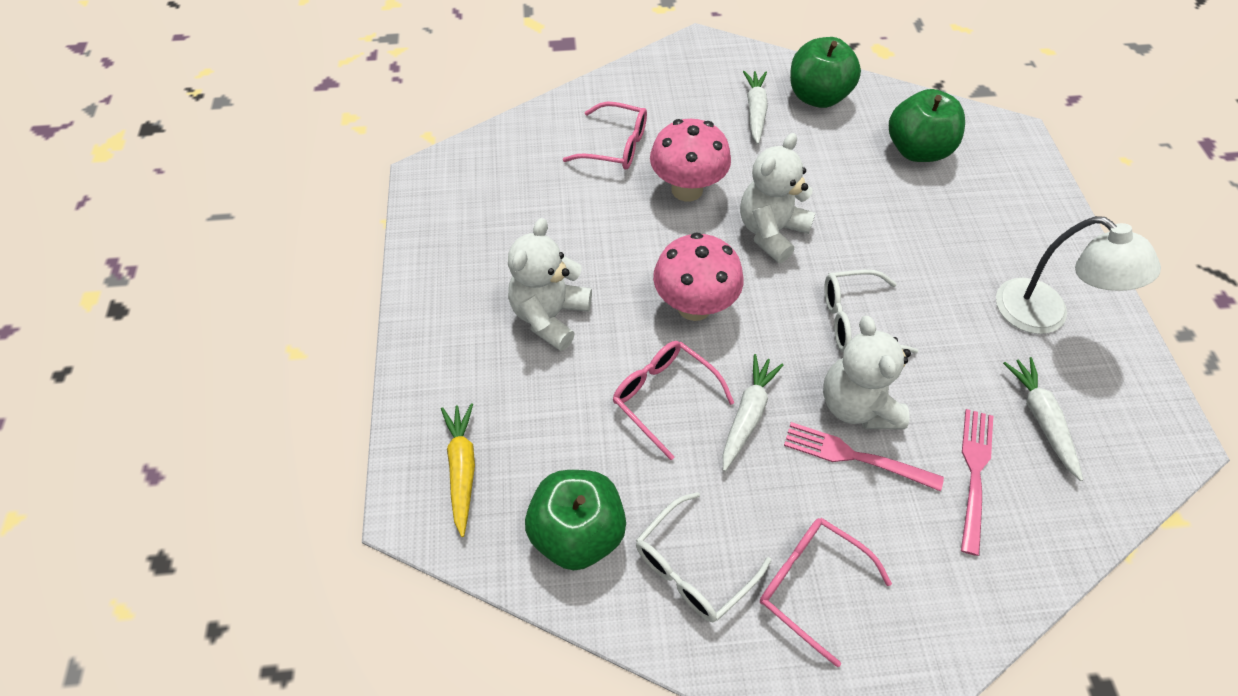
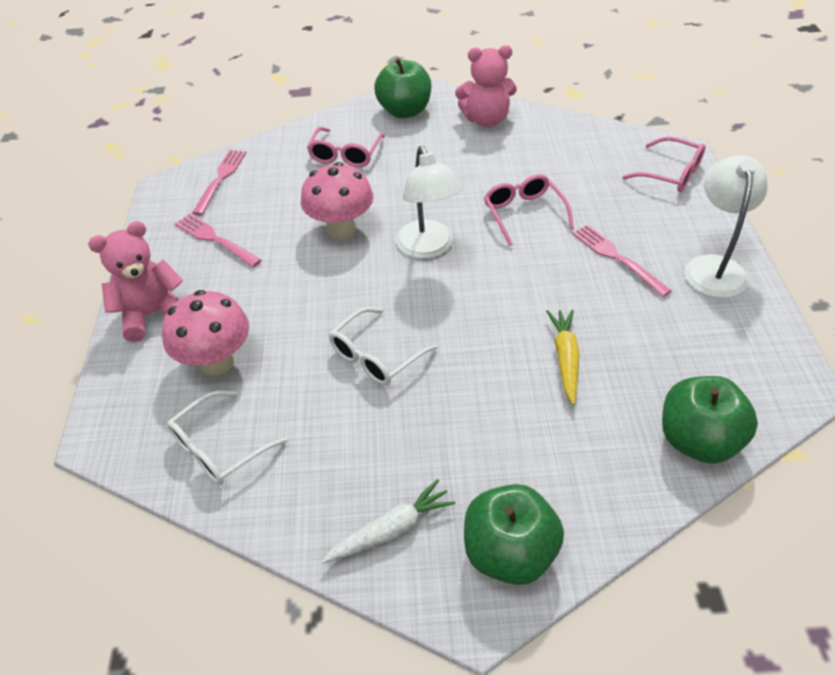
pink fork: 2 -> 3
pink teddy bear: 0 -> 2
white carrot: 3 -> 1
white lamp: 1 -> 2
white teddy bear: 3 -> 0

